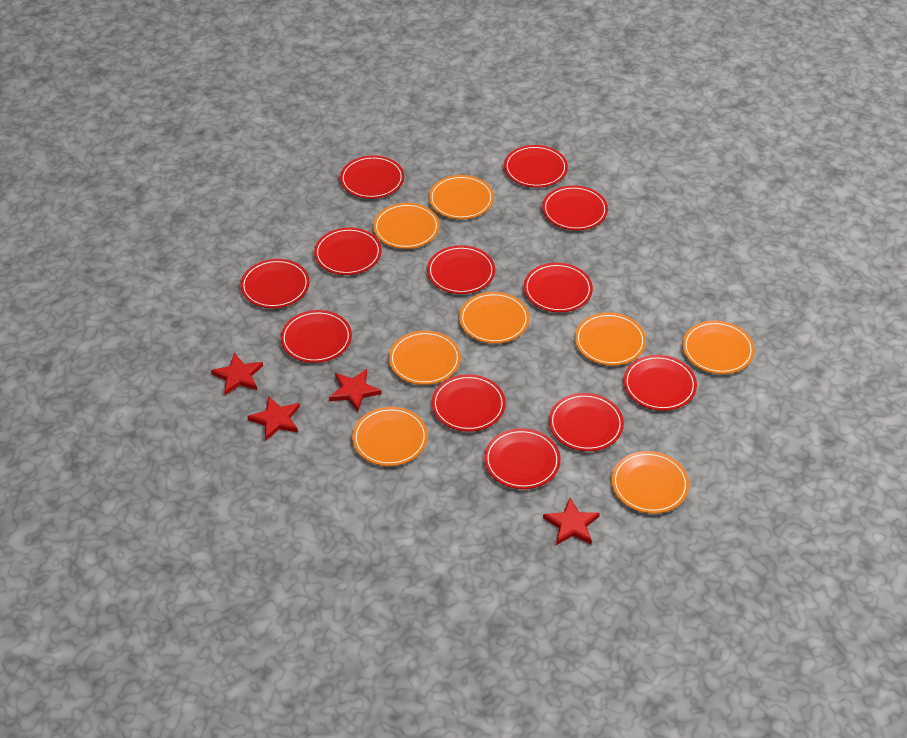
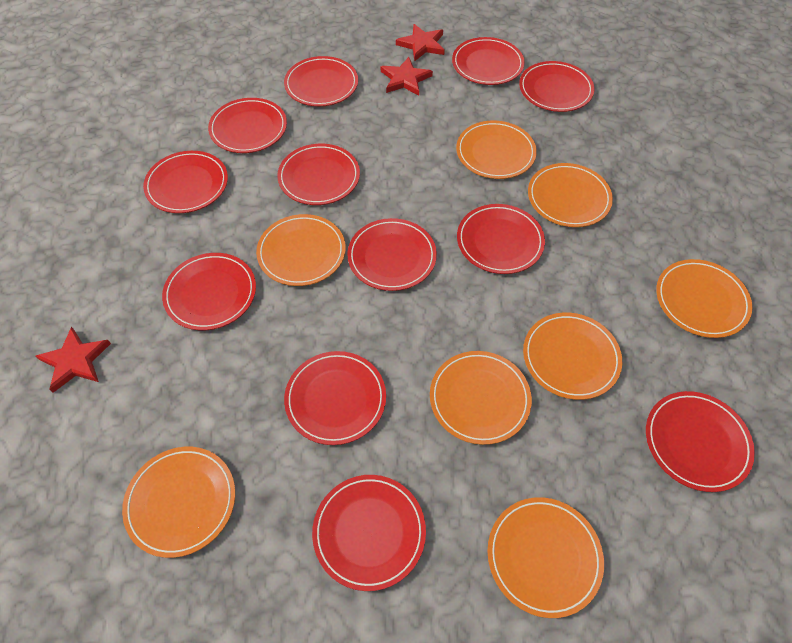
red star: 4 -> 3

